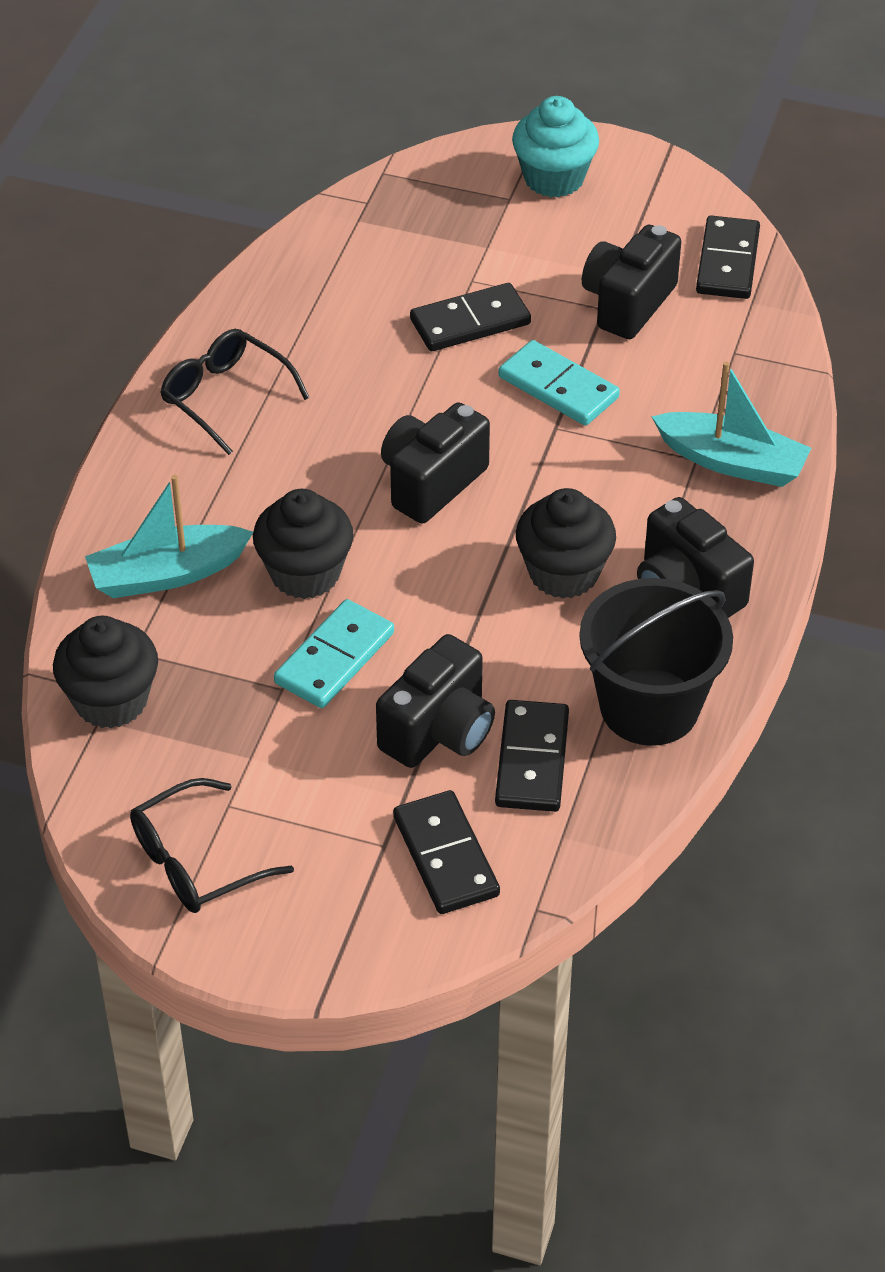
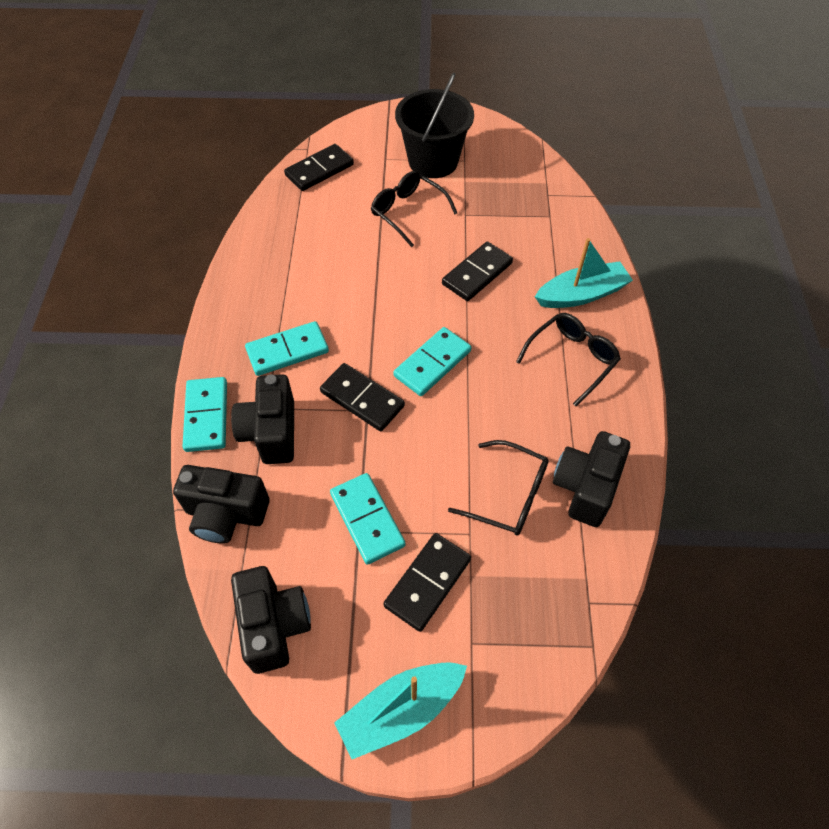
black cupcake: 3 -> 0
black glasses: 2 -> 3
turquoise cupcake: 1 -> 0
turquoise domino: 2 -> 4

